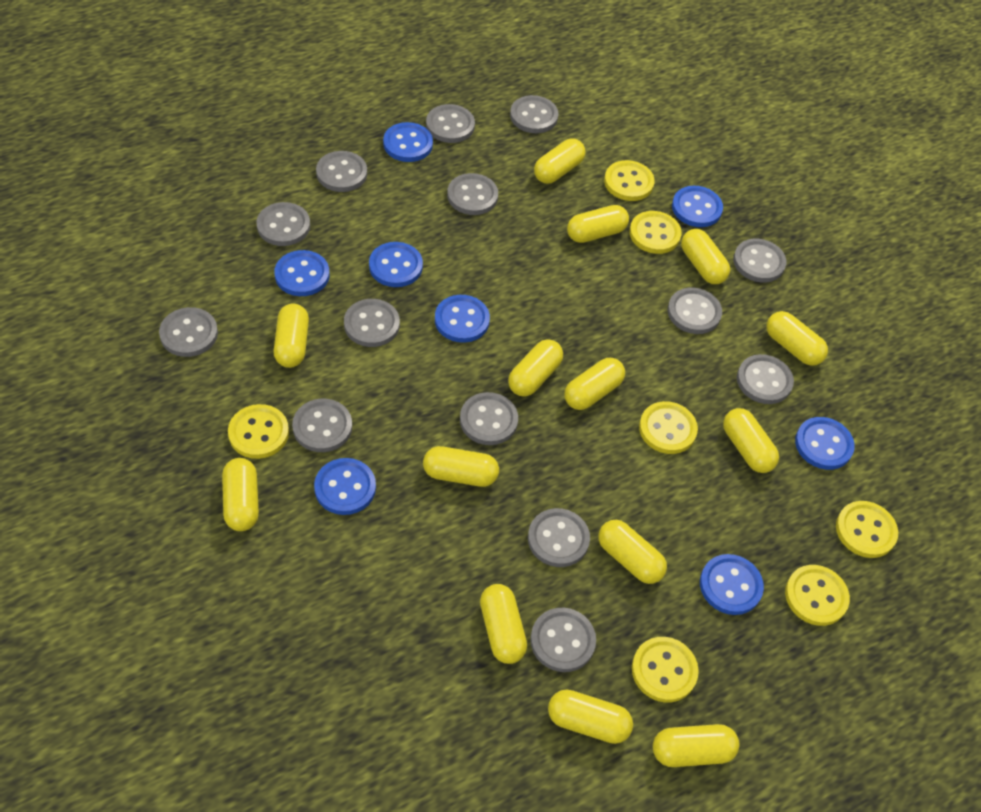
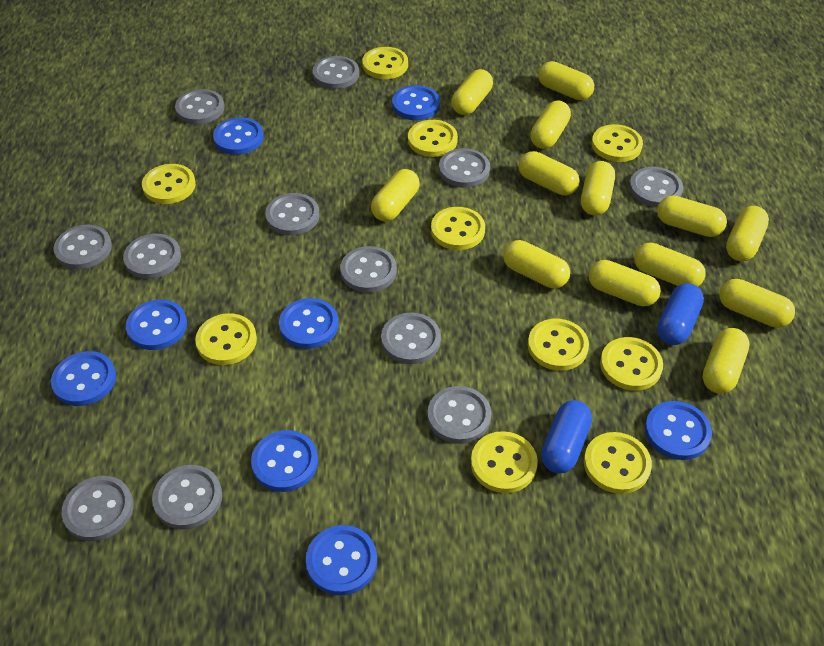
blue capsule: 0 -> 2
grey button: 14 -> 12
yellow button: 7 -> 10
yellow capsule: 14 -> 13

